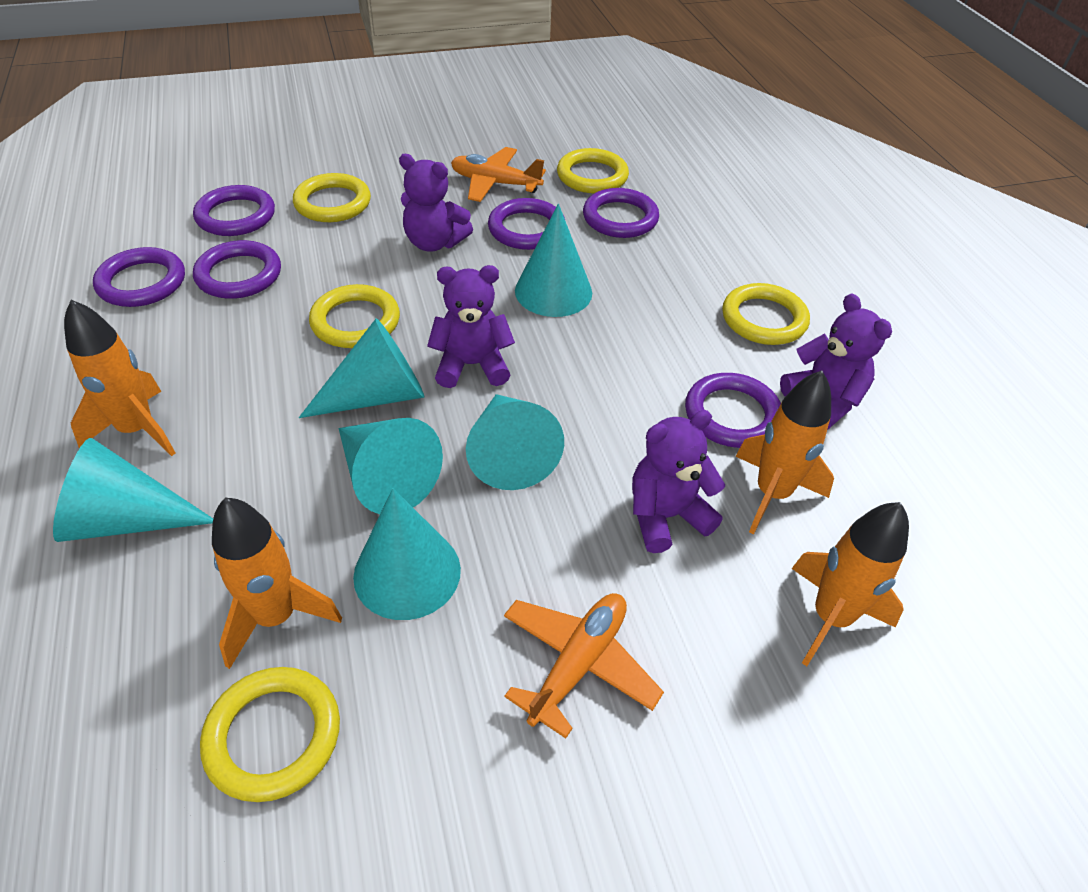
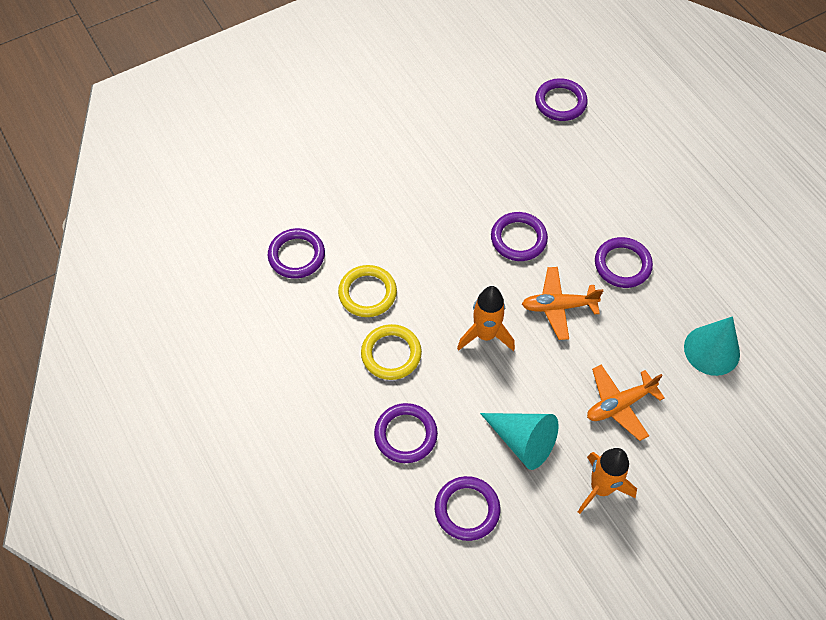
orange rocket: 4 -> 2
purple teddy bear: 4 -> 0
turquoise cone: 6 -> 2
yellow ring: 5 -> 2

